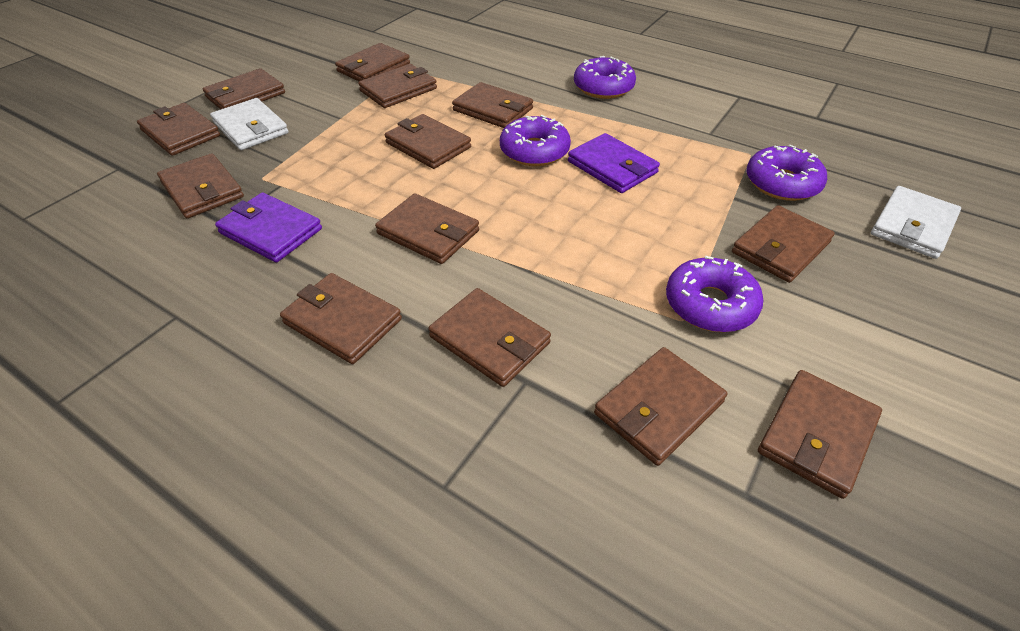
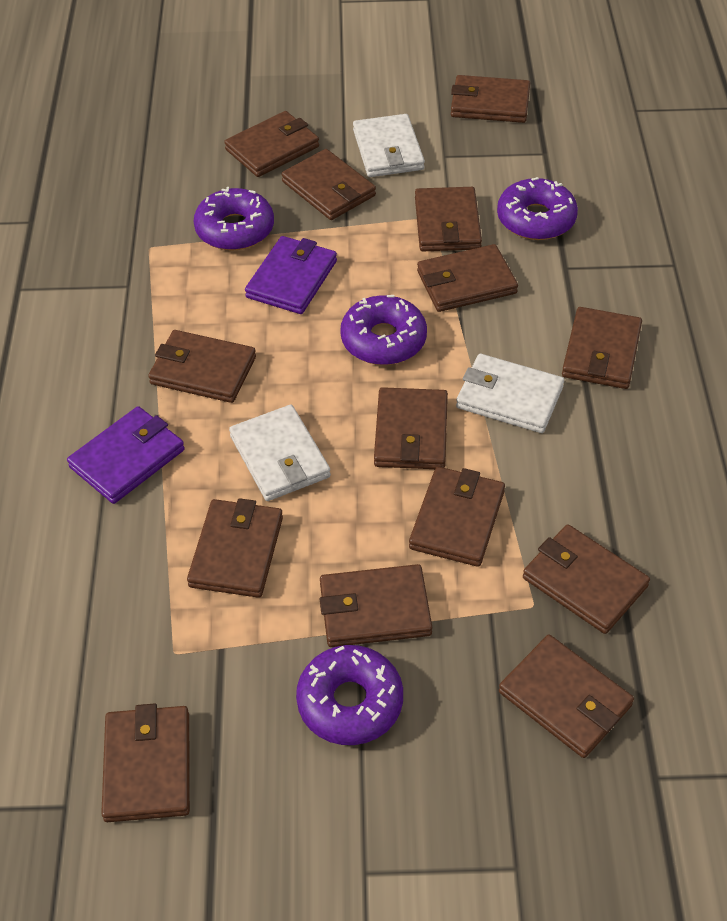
brown wallet: 13 -> 14
white wallet: 2 -> 3

